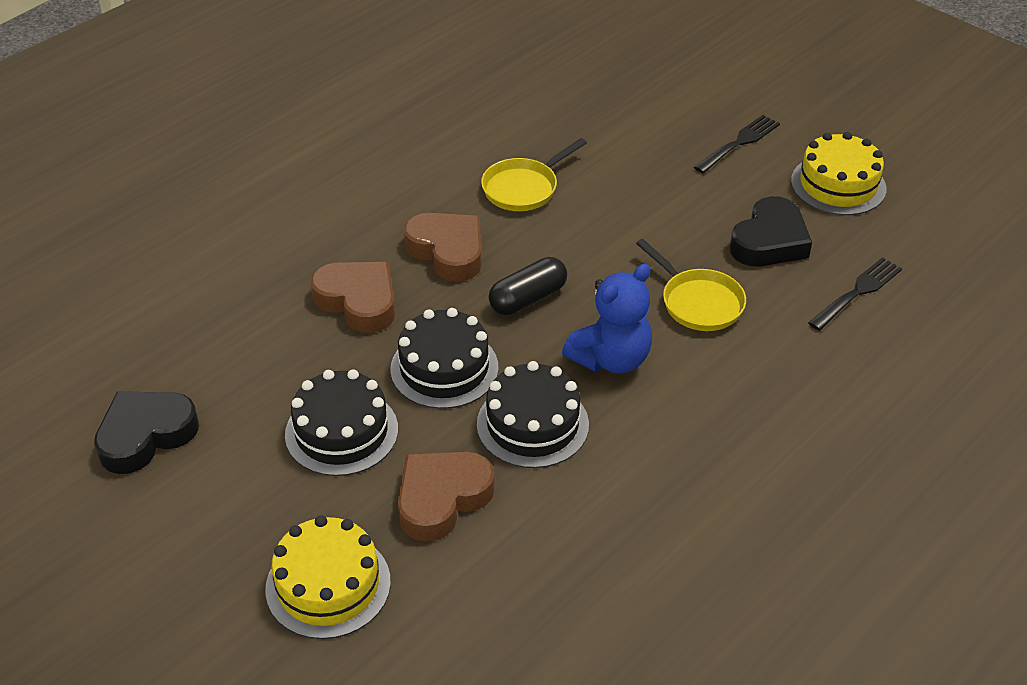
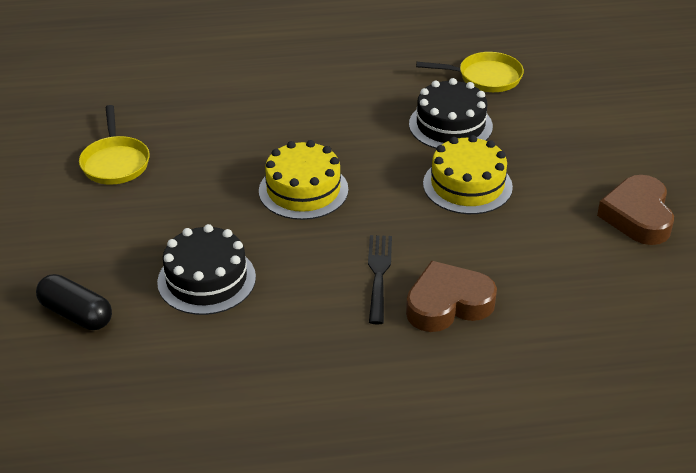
black cake: 3 -> 2
black fork: 2 -> 1
black heart: 2 -> 0
blue teddy bear: 1 -> 0
brown heart: 3 -> 2

